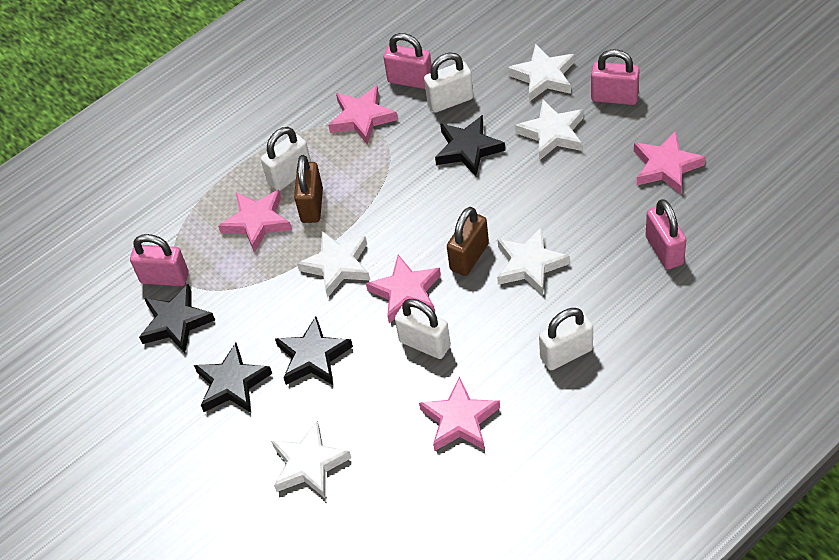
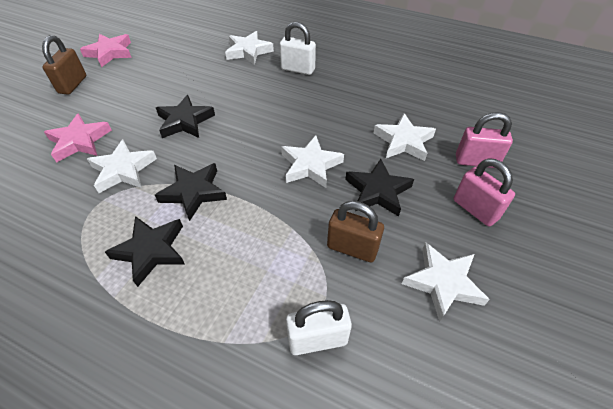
pink padlock: 4 -> 2
pink star: 5 -> 2
white padlock: 4 -> 2

